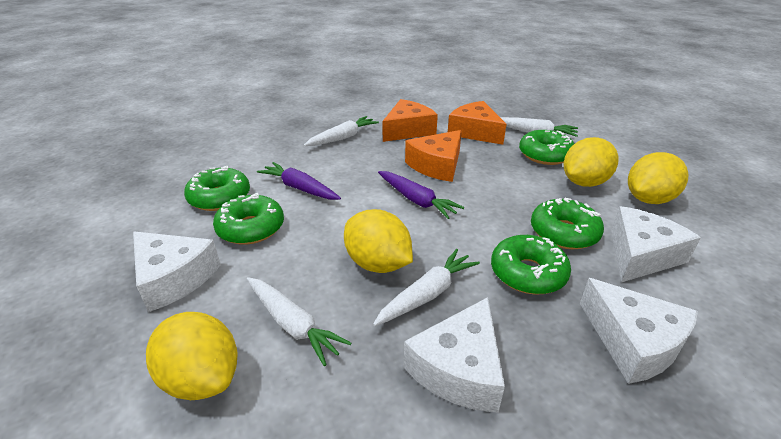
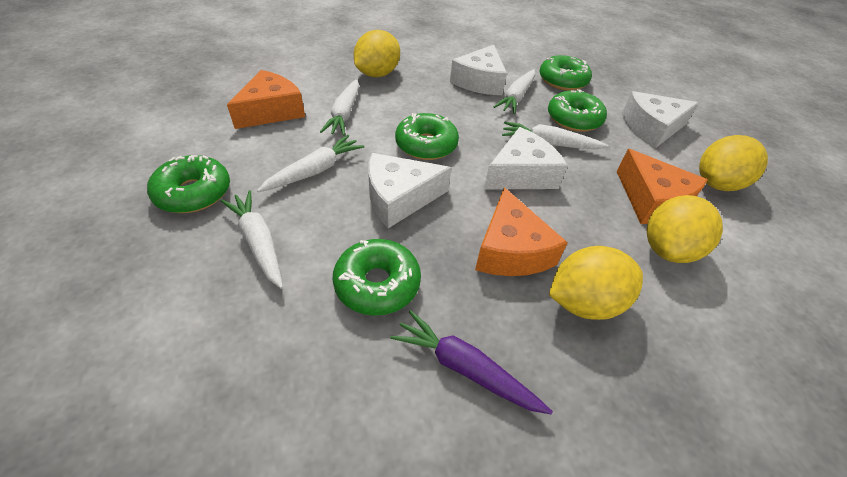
purple carrot: 2 -> 1
white carrot: 4 -> 5

